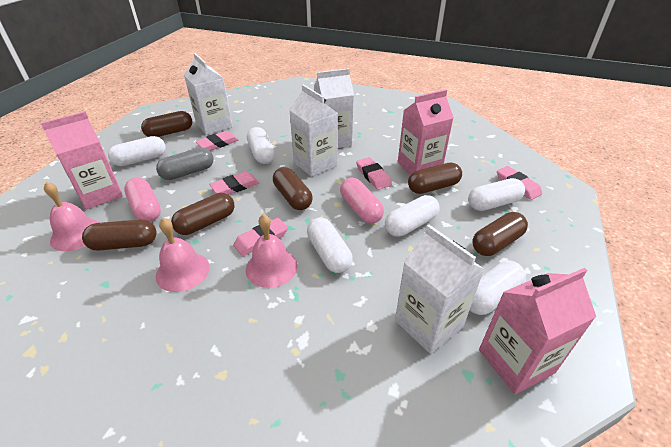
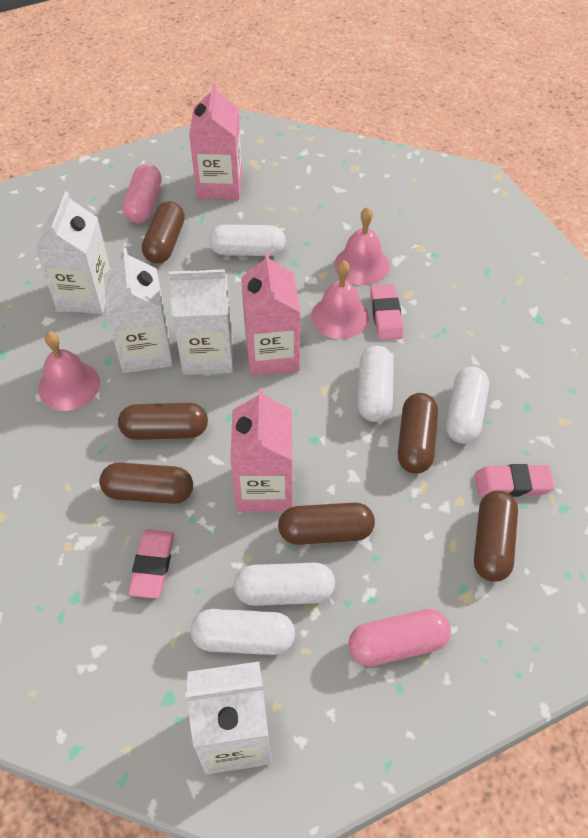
grey capsule: 1 -> 0
pink eraser: 5 -> 3
white capsule: 6 -> 5

